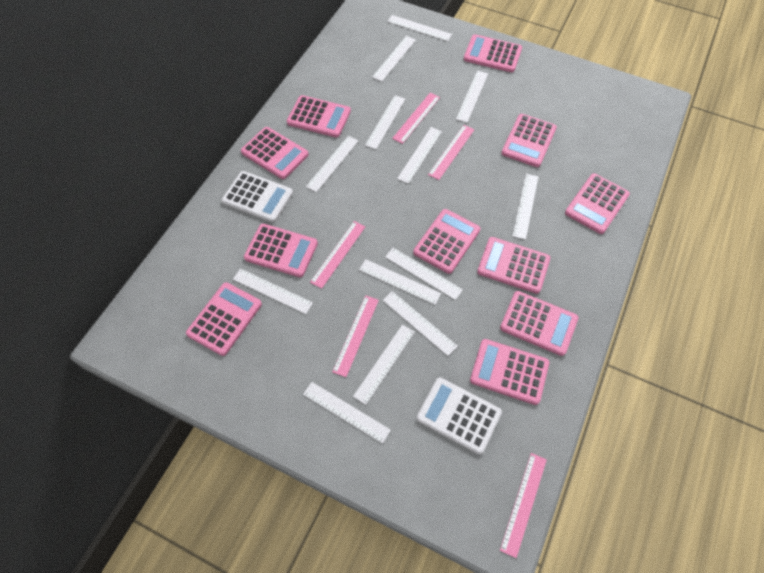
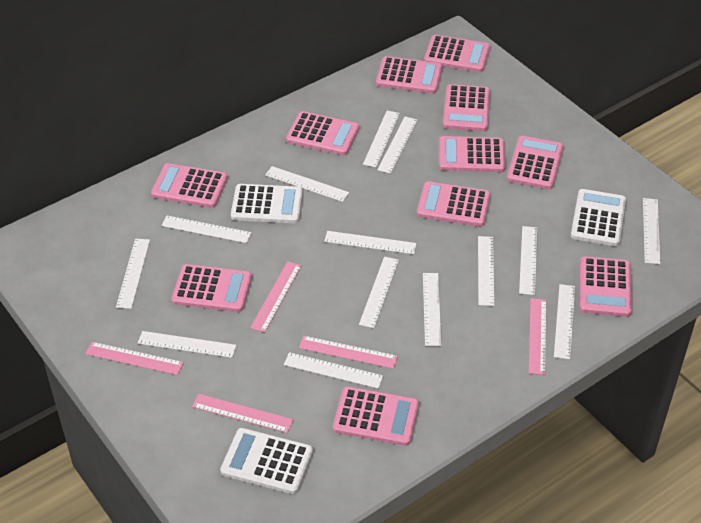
white calculator: 2 -> 3
white ruler: 13 -> 14

